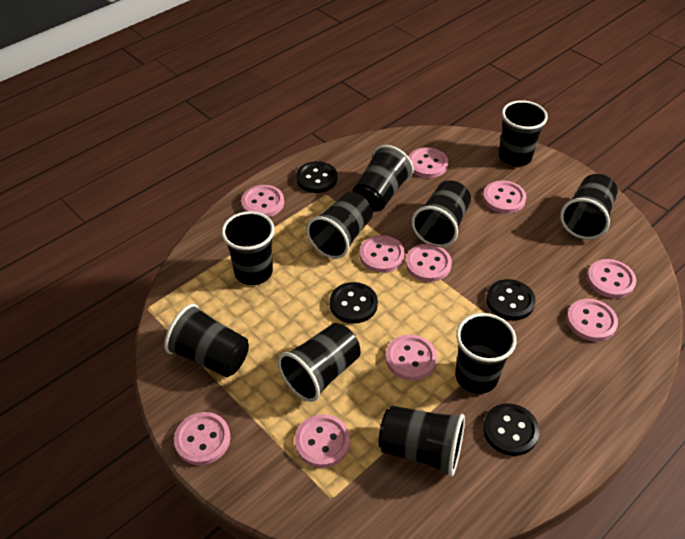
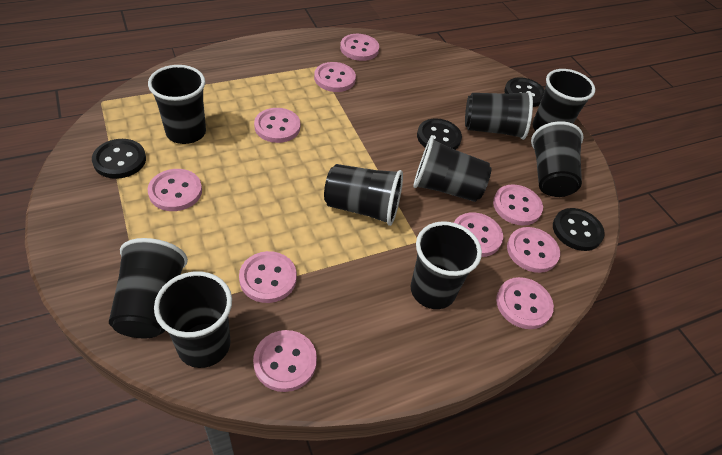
black cup: 10 -> 9

